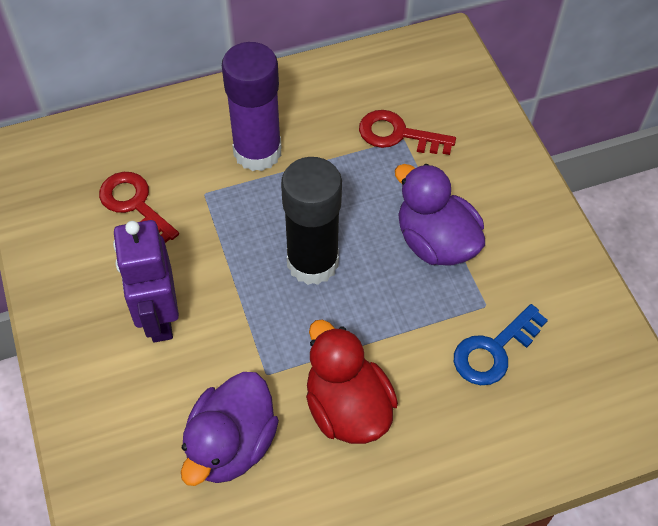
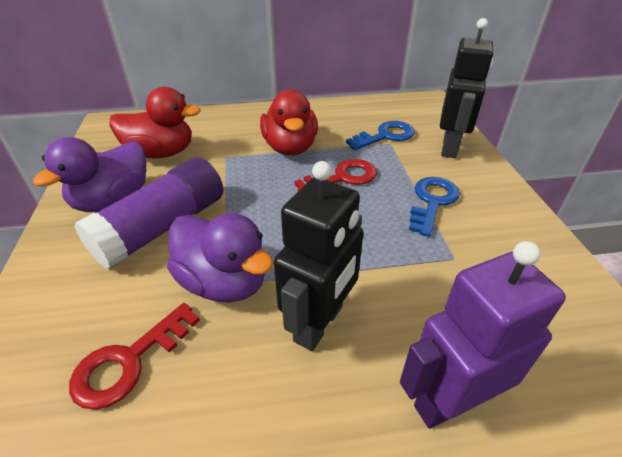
black glue stick: 1 -> 0
black robot: 0 -> 2
blue key: 1 -> 2
red duck: 1 -> 2

